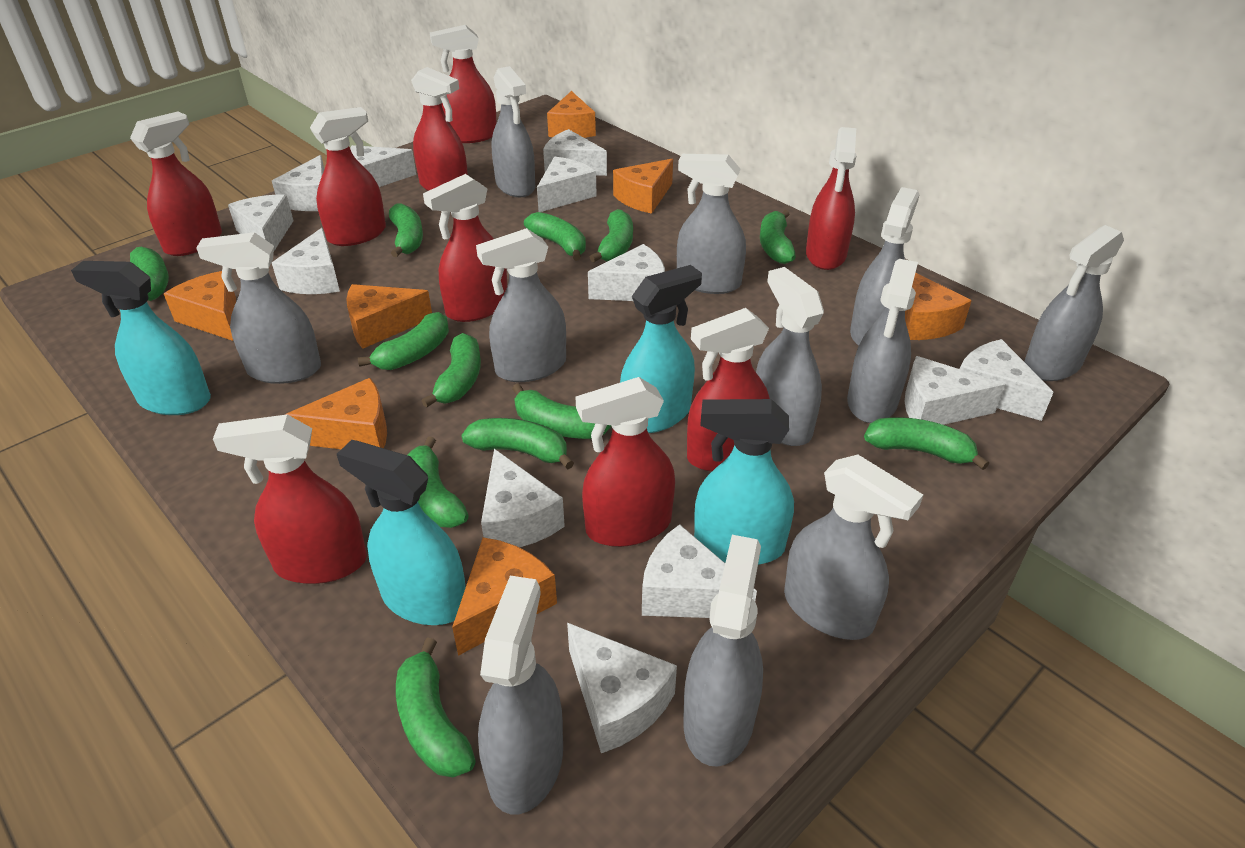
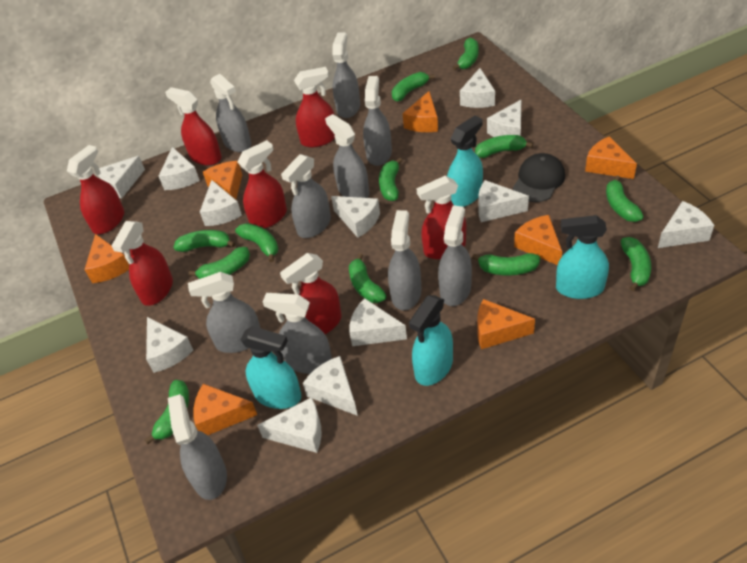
black cap: 0 -> 1
grey spray bottle: 11 -> 10
red spray bottle: 9 -> 7

